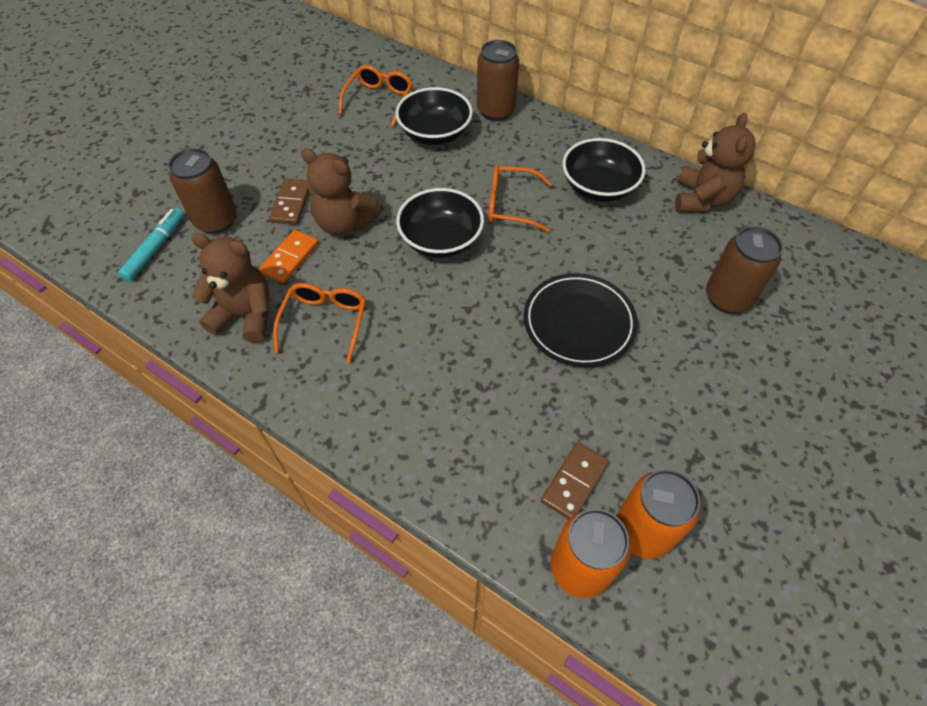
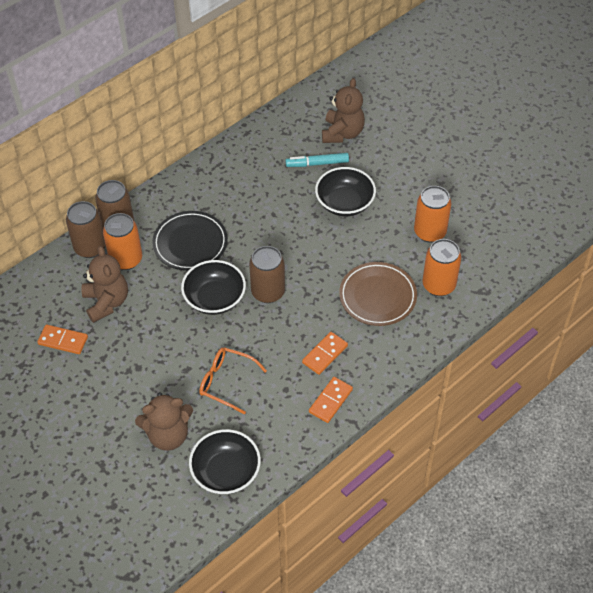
brown domino: 2 -> 0
brown plate: 0 -> 1
orange can: 2 -> 3
orange domino: 1 -> 3
orange glasses: 3 -> 1

